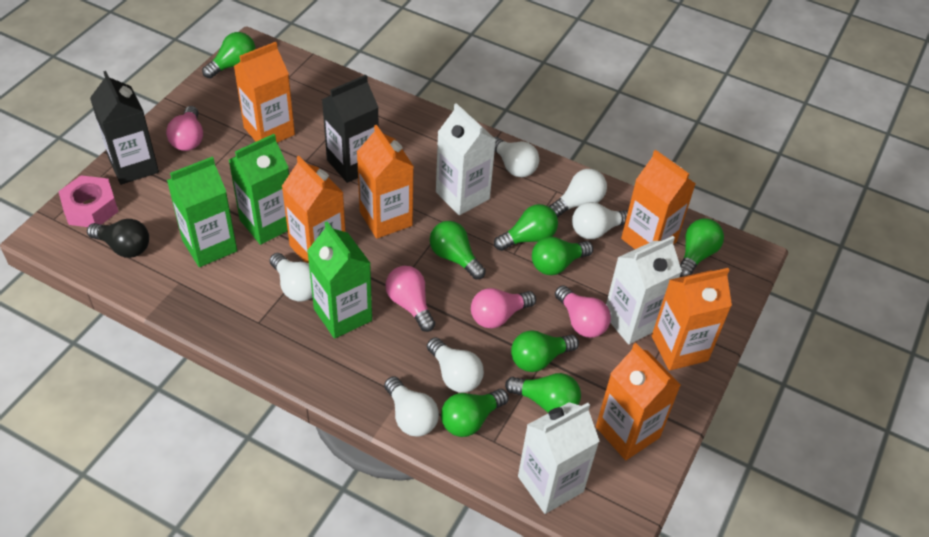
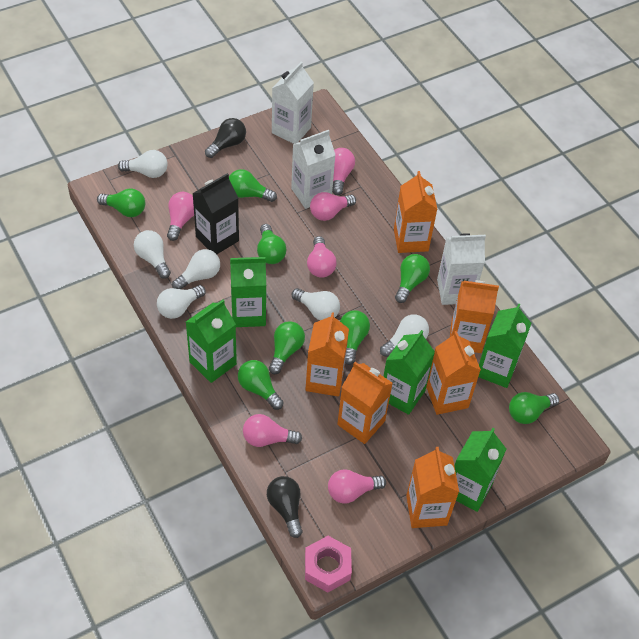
black carton: 2 -> 1
black light bulb: 1 -> 2
green carton: 3 -> 5
pink light bulb: 4 -> 6

